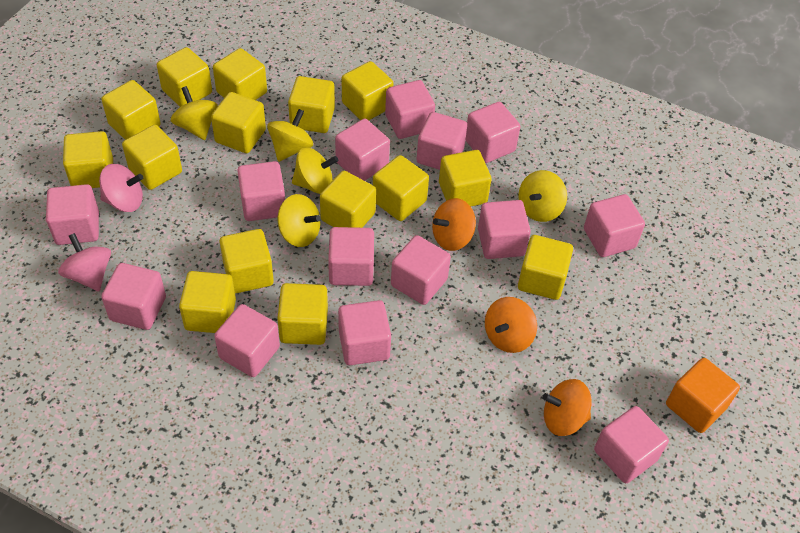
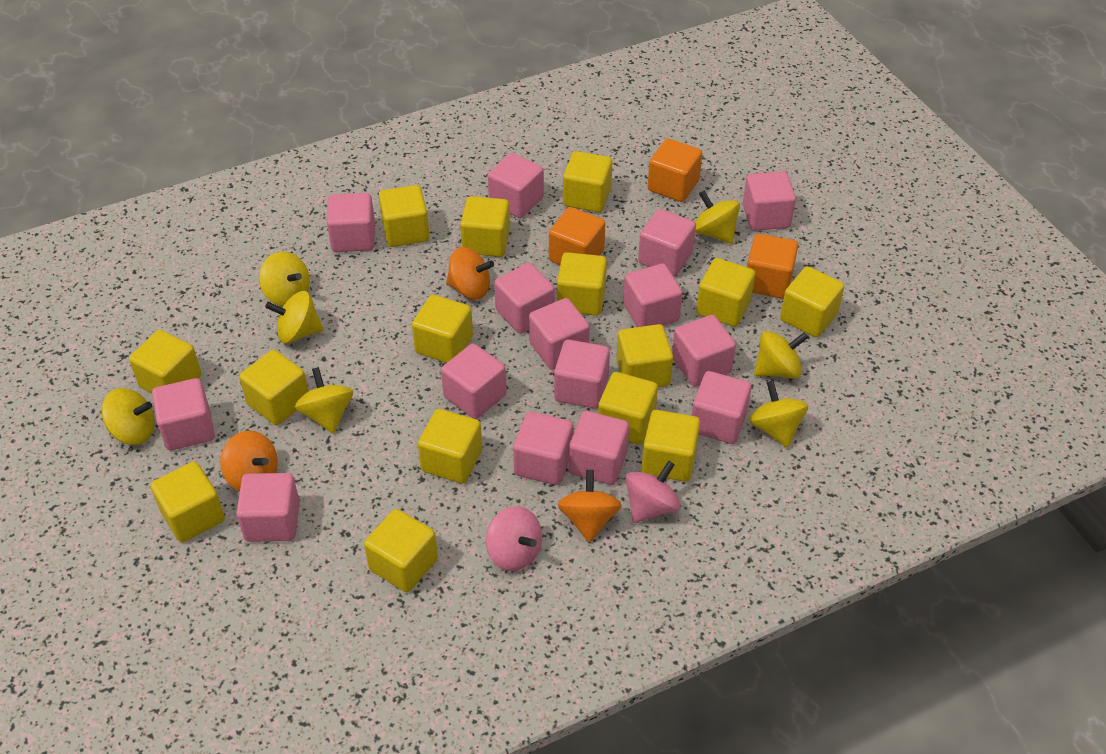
orange cube: 1 -> 3
pink cube: 14 -> 15
yellow spinning top: 5 -> 7

